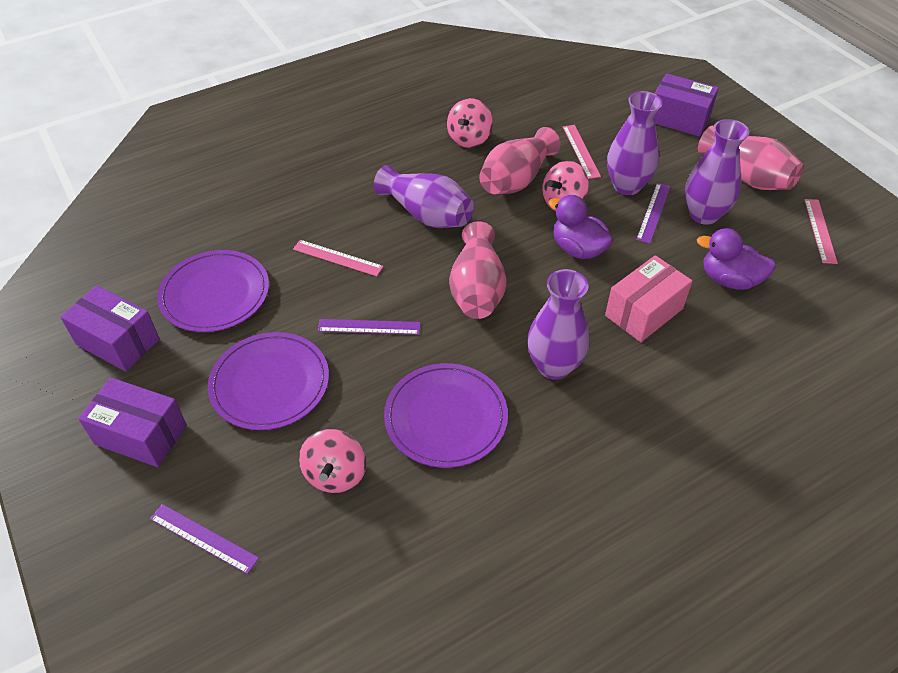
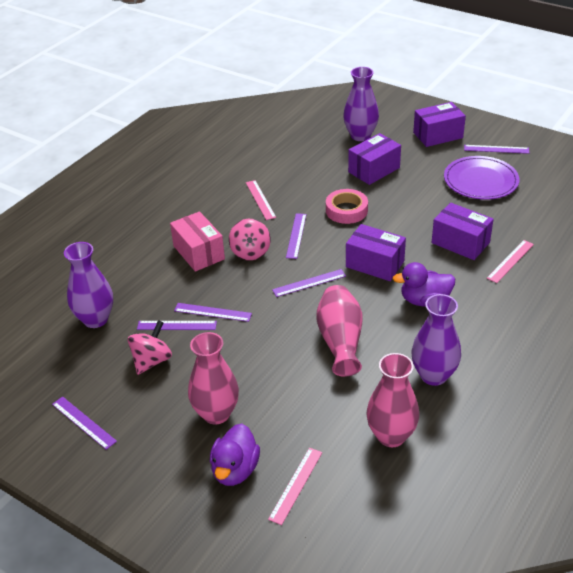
pink spinning top: 3 -> 2
pink tape: 0 -> 1
purple box: 3 -> 4
purple plate: 3 -> 1
purple ruler: 3 -> 6
purple vase: 4 -> 3

